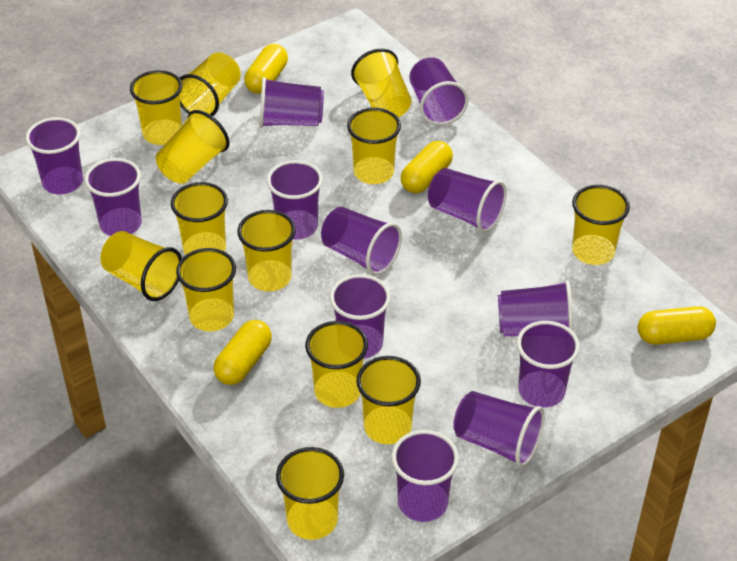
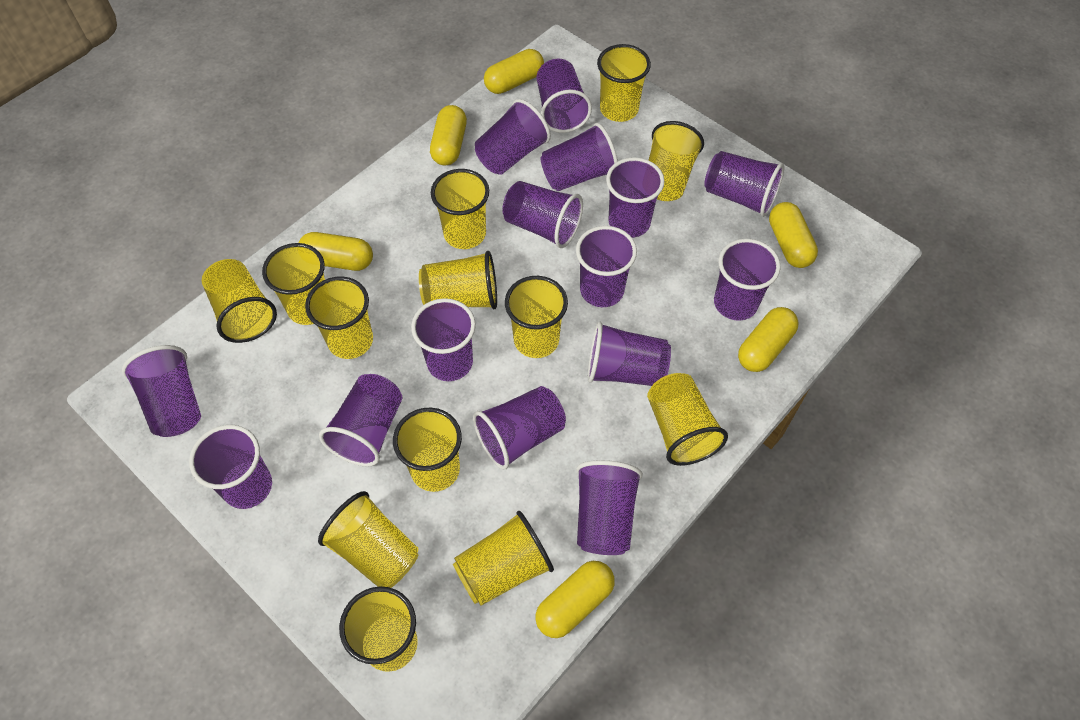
purple cup: 12 -> 15
yellow capsule: 4 -> 6

